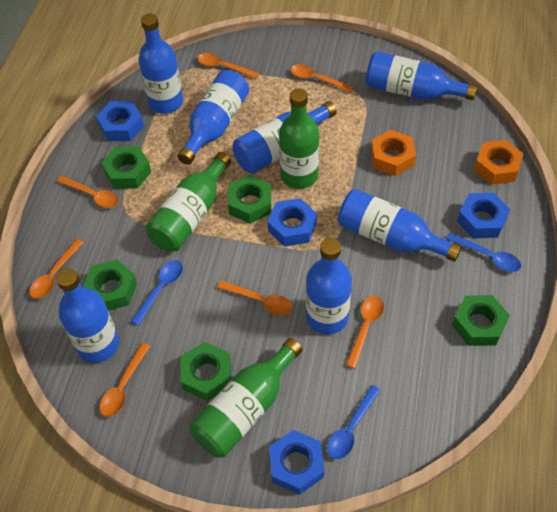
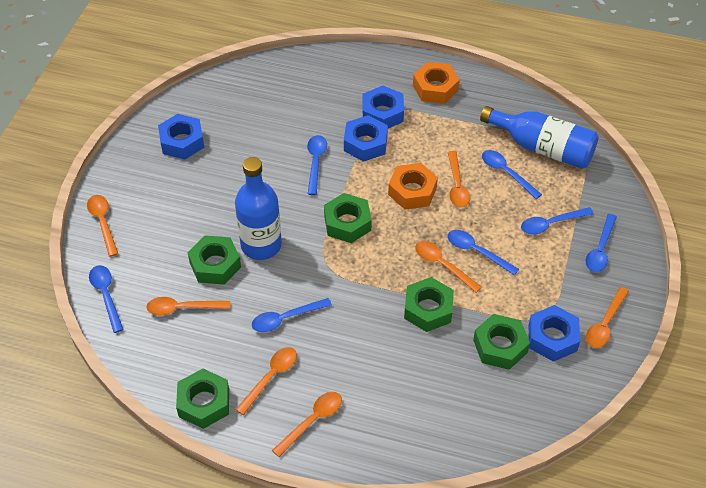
blue bottle: 7 -> 2
blue spoon: 3 -> 7
green bottle: 3 -> 0

